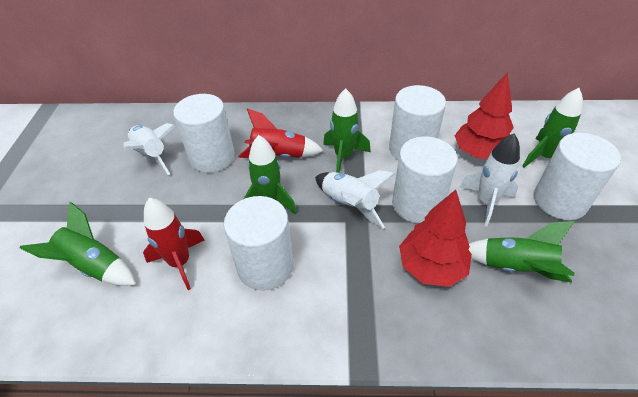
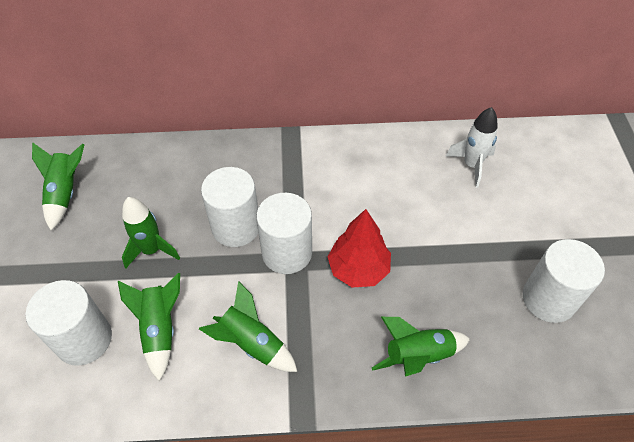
red rocket: 2 -> 0
red tree: 2 -> 1
white cylinder: 5 -> 4
white rocket: 3 -> 1

